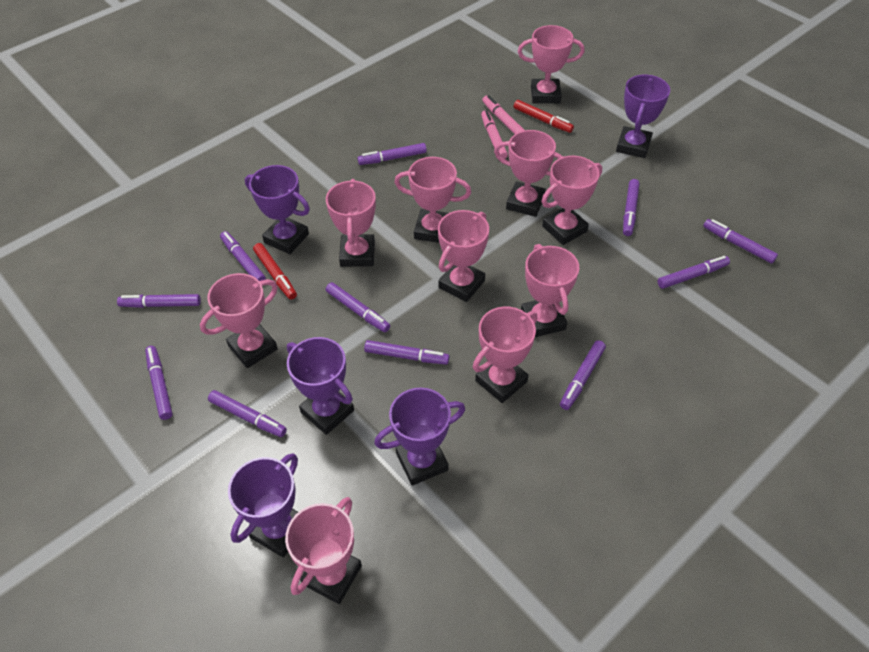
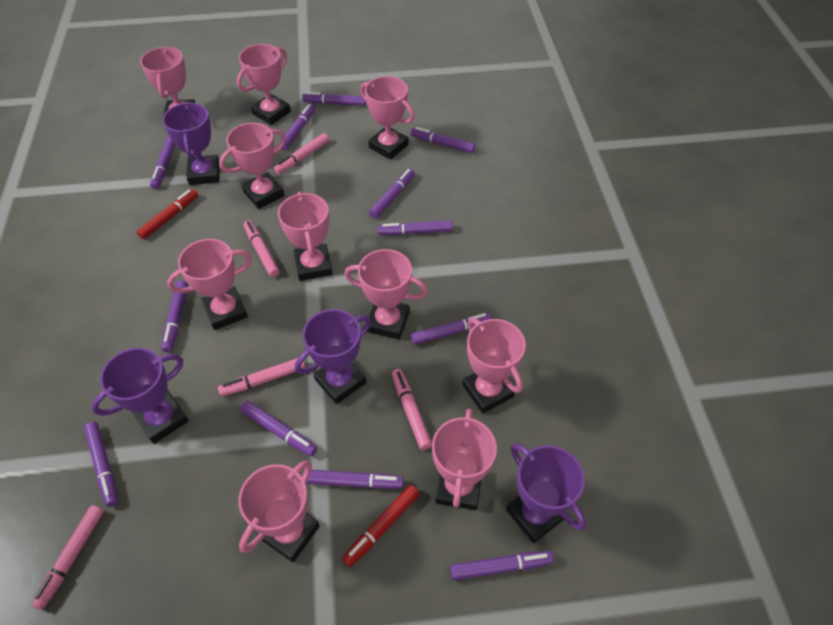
pink marker: 2 -> 5
purple marker: 11 -> 12
purple trophy: 5 -> 4

